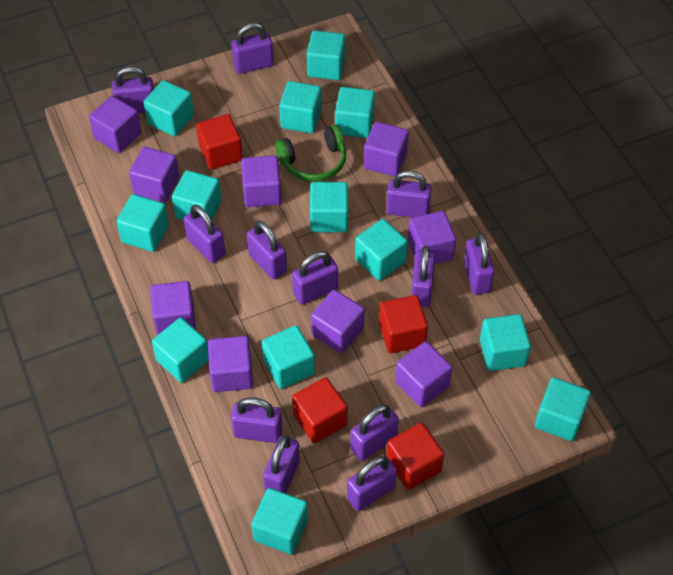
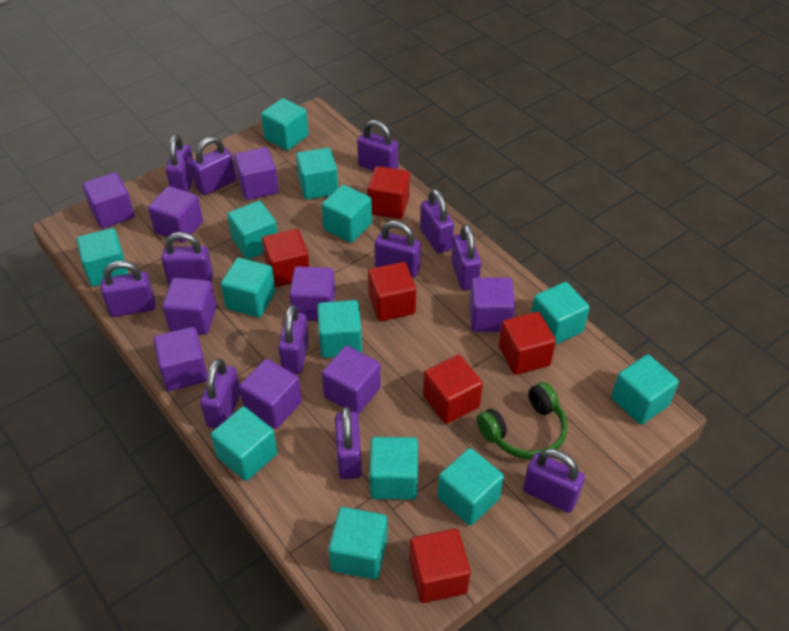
red cube: 4 -> 6

